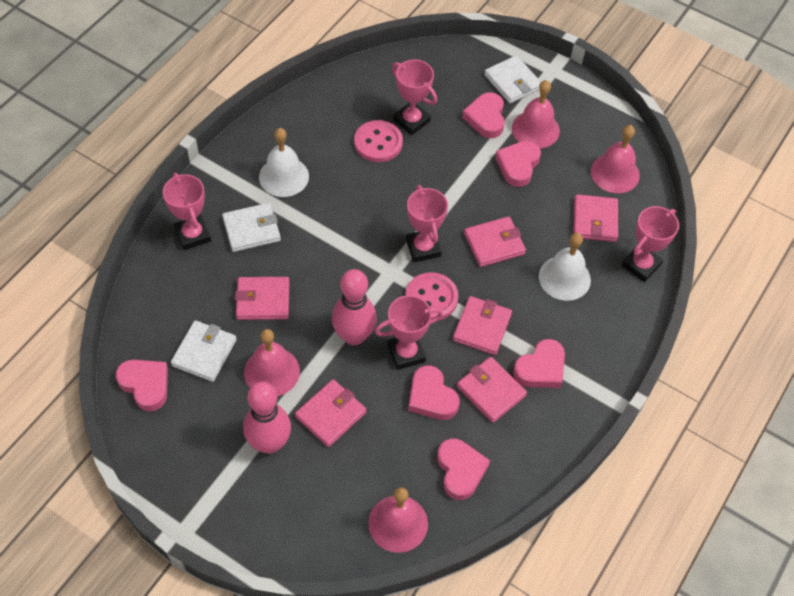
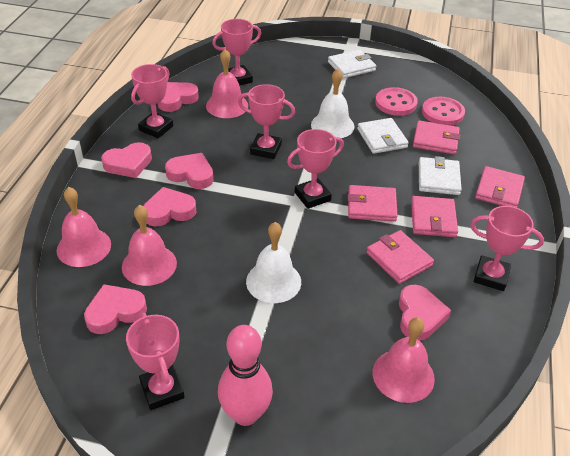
pink bowling pin: 2 -> 1
pink trophy: 5 -> 6
pink wallet: 6 -> 5

